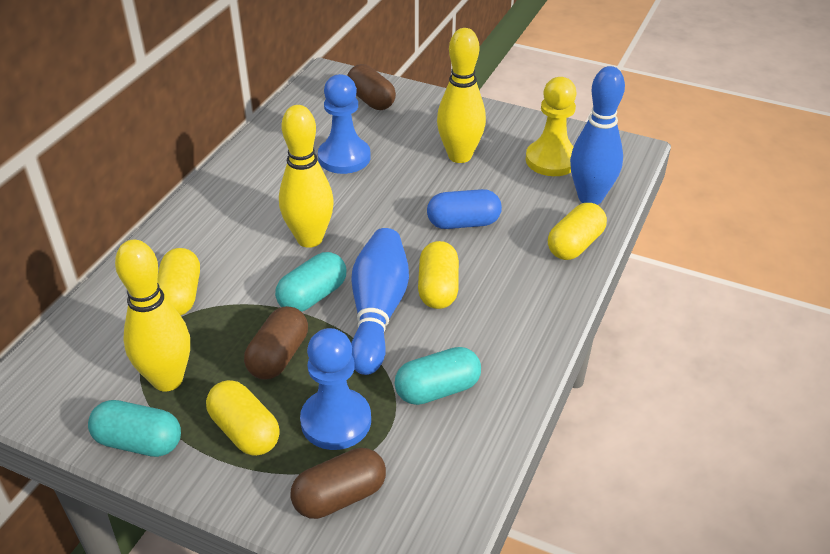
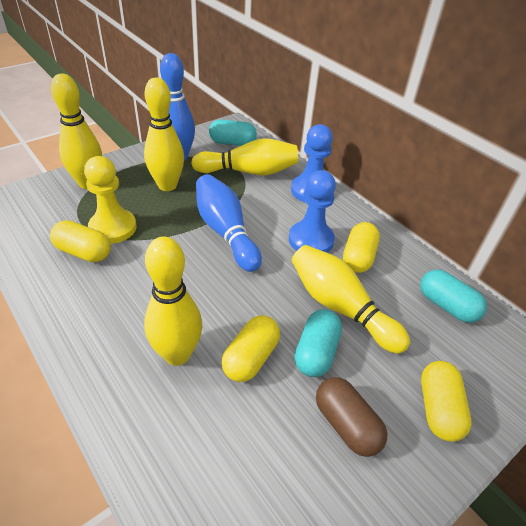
blue capsule: 1 -> 0
brown capsule: 3 -> 1
yellow bowling pin: 3 -> 5

